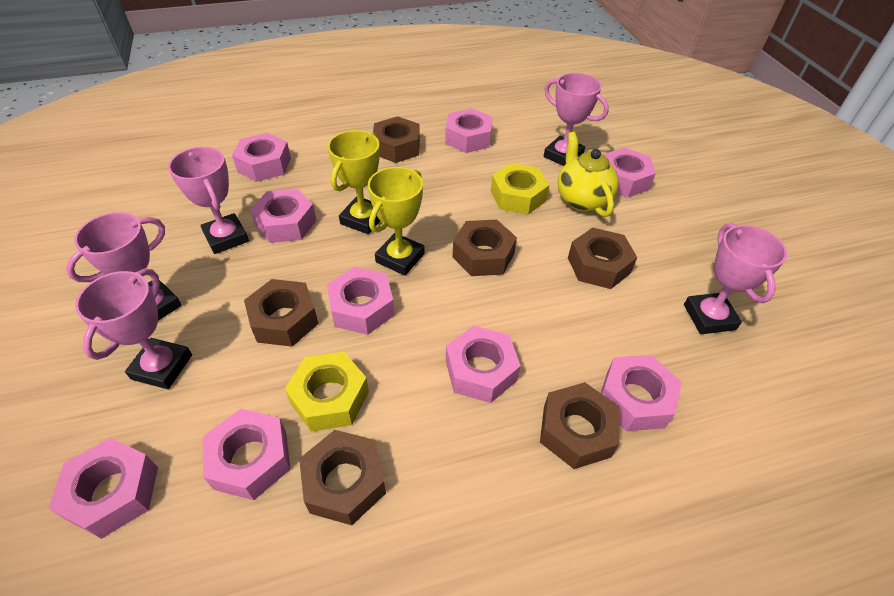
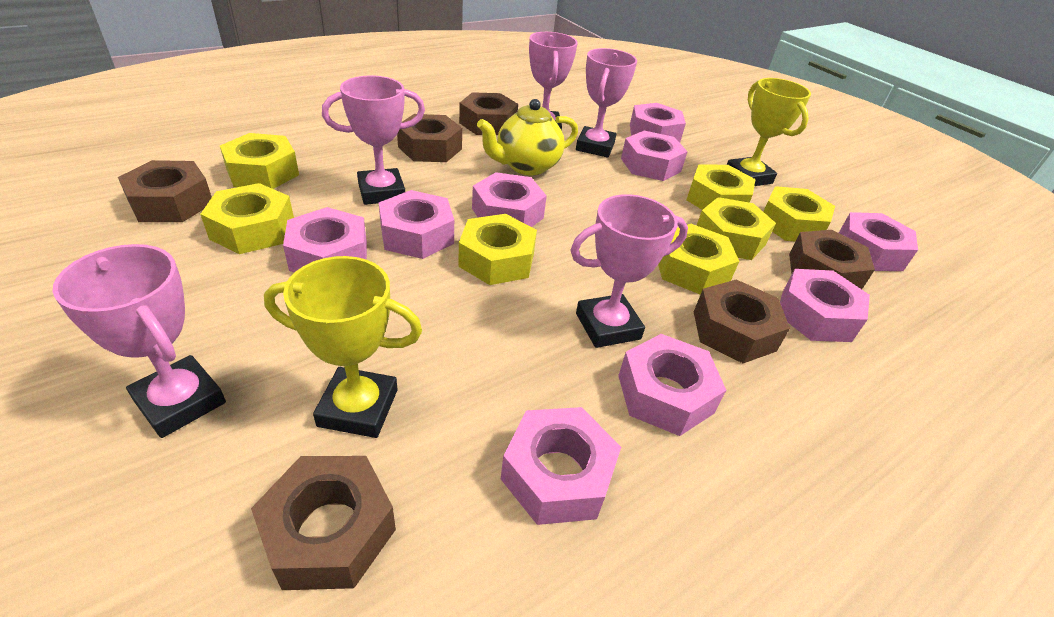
yellow nut: 2 -> 7

